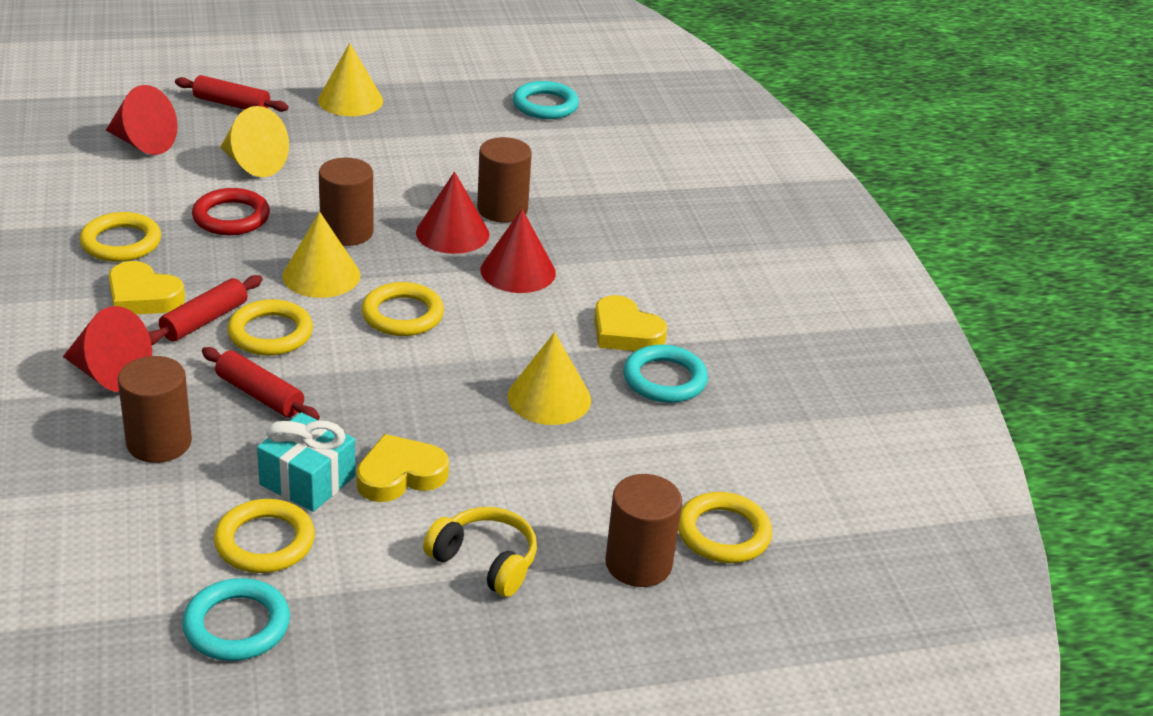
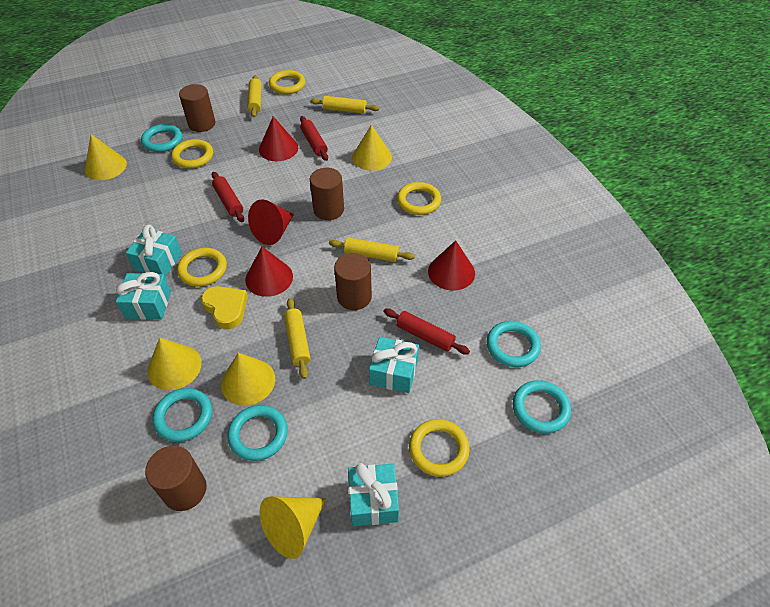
red ring: 1 -> 0
turquoise gift: 1 -> 4
turquoise ring: 3 -> 5
yellow cone: 4 -> 5
yellow headphones: 1 -> 0
yellow heart: 3 -> 1
yellow rolling pin: 0 -> 4

